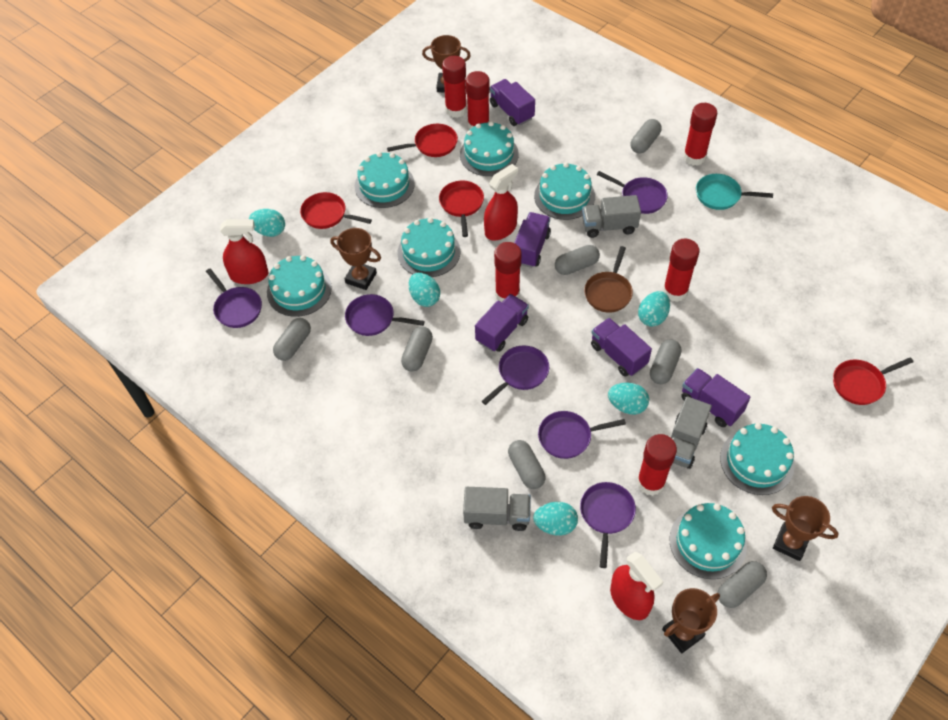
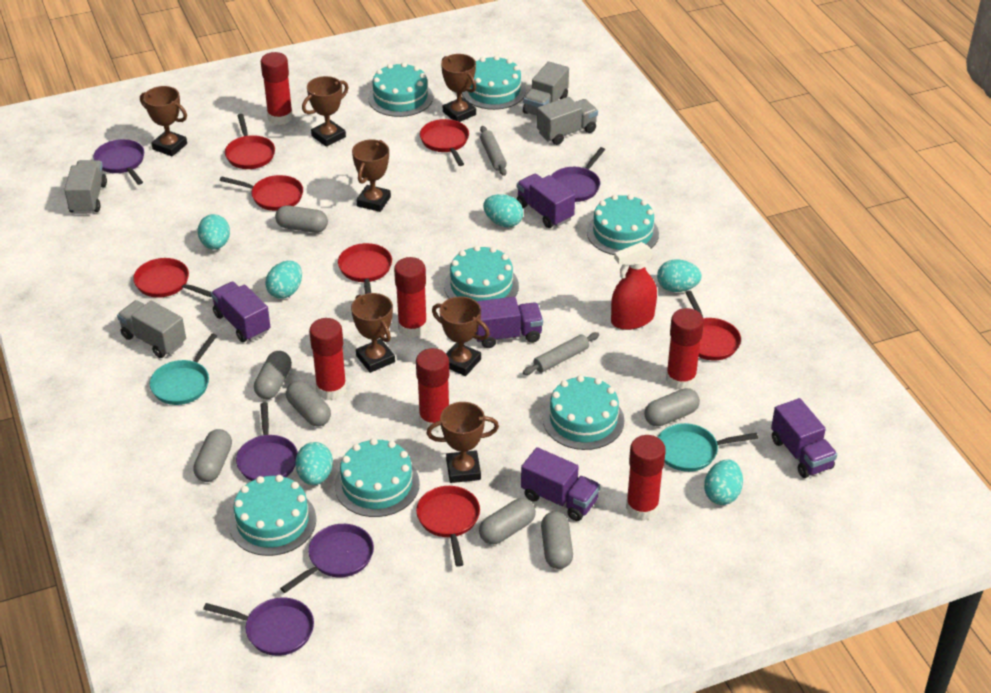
brown pan: 1 -> 0
brown trophy: 4 -> 7
grey rolling pin: 0 -> 2
grey truck: 3 -> 4
purple pan: 6 -> 5
red pan: 4 -> 7
red spray bottle: 3 -> 1
turquoise egg: 5 -> 6
turquoise pan: 1 -> 2

